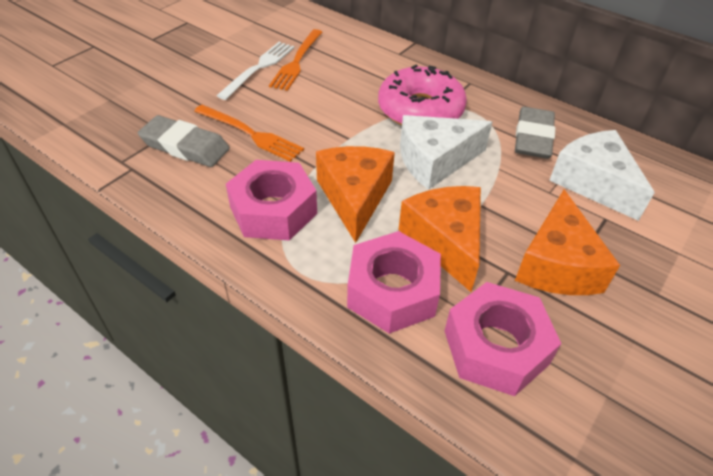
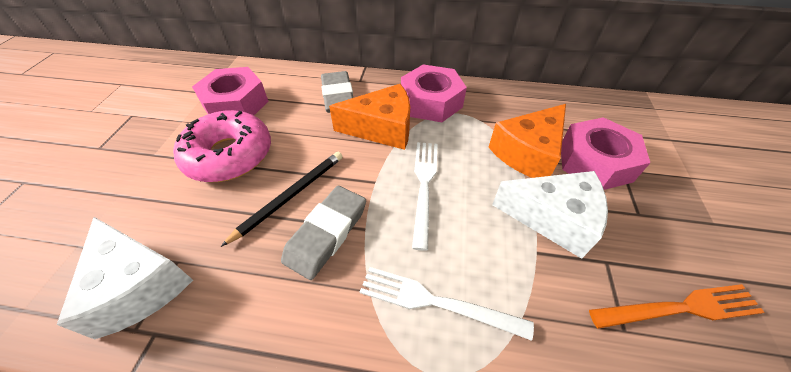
black pencil: 0 -> 1
orange cheese: 3 -> 2
orange fork: 2 -> 1
white fork: 1 -> 2

